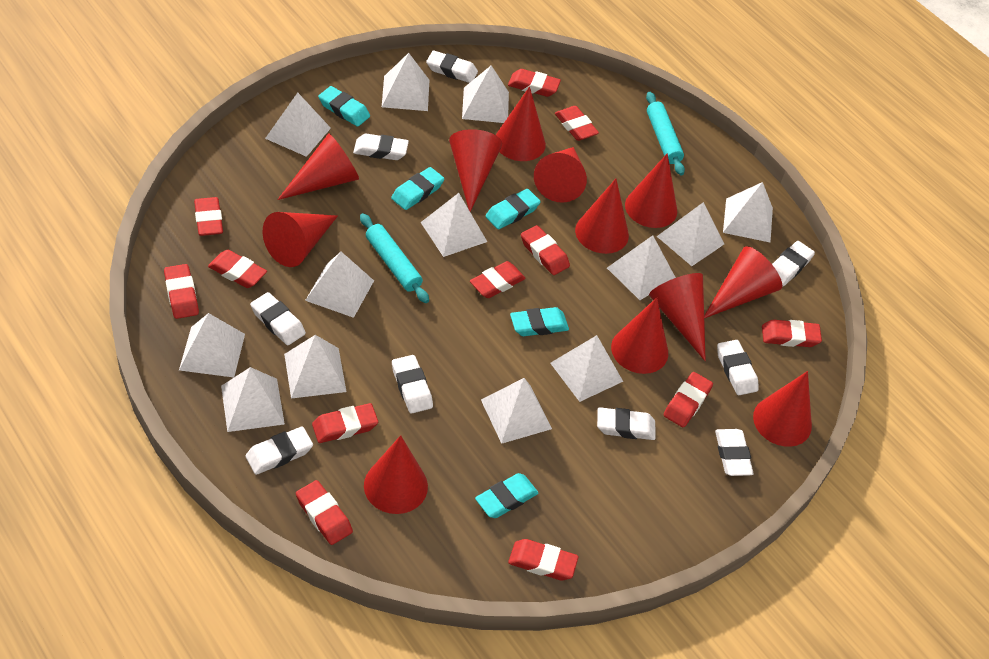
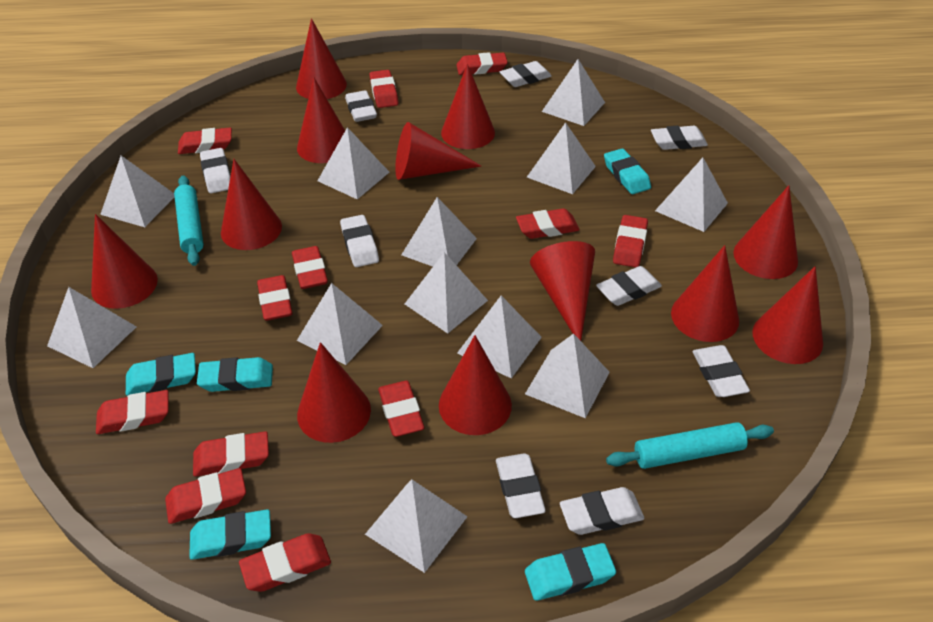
white pyramid: 13 -> 12

